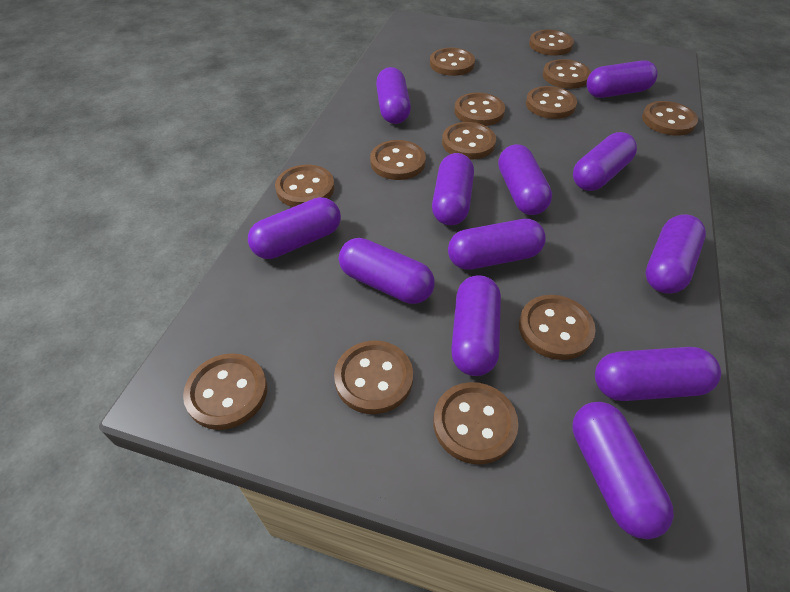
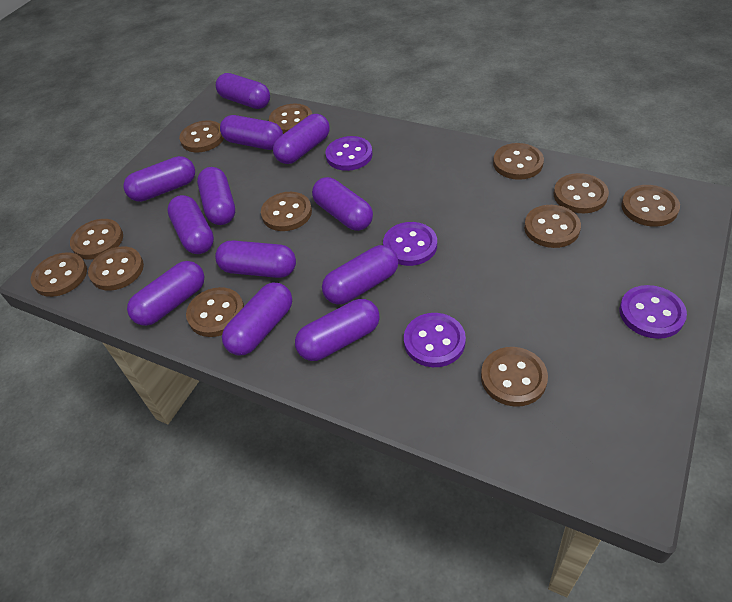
brown button: 13 -> 12
purple button: 0 -> 4

